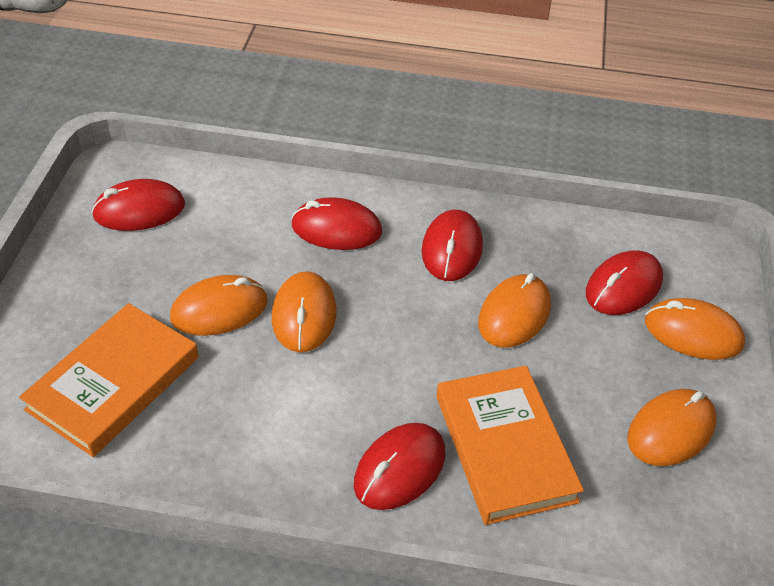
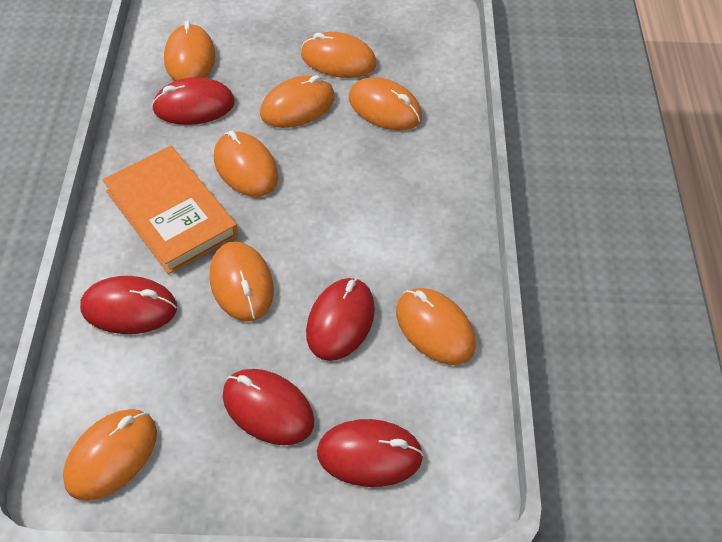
orange book: 2 -> 1
orange mouse: 5 -> 8

